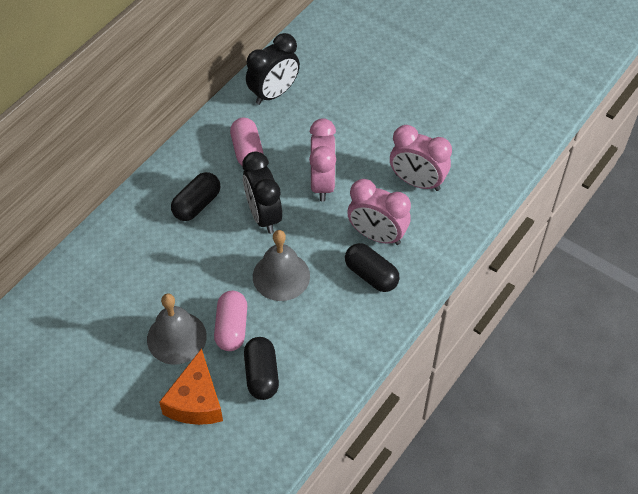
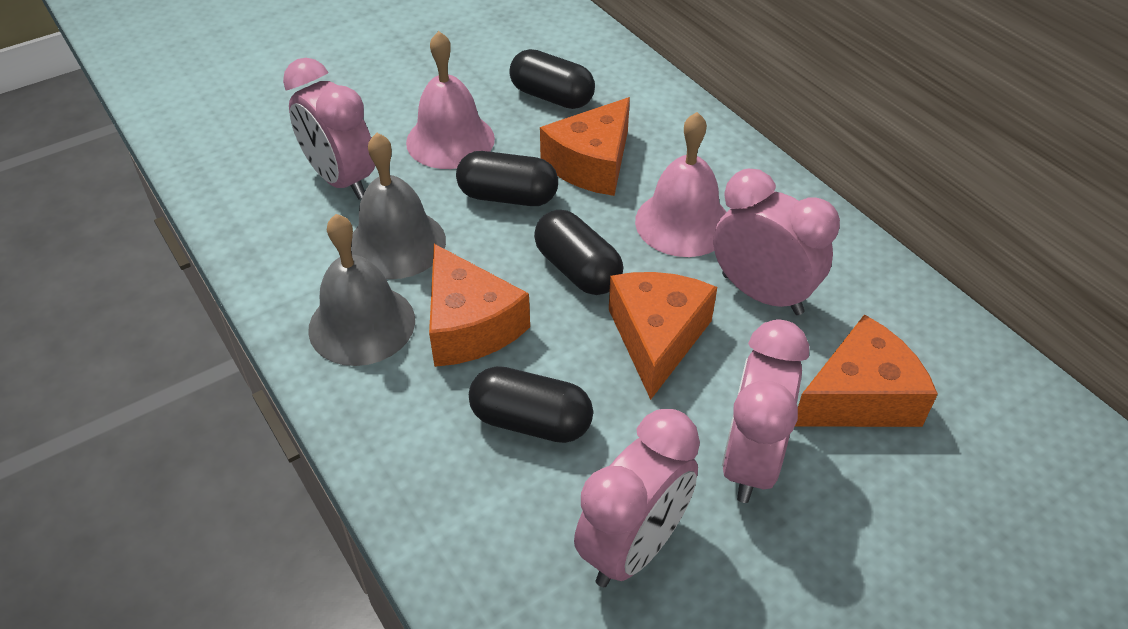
black capsule: 3 -> 4
black clock: 2 -> 0
orange cheese: 1 -> 4
pink bell: 0 -> 2
pink capsule: 2 -> 0
pink clock: 3 -> 4

